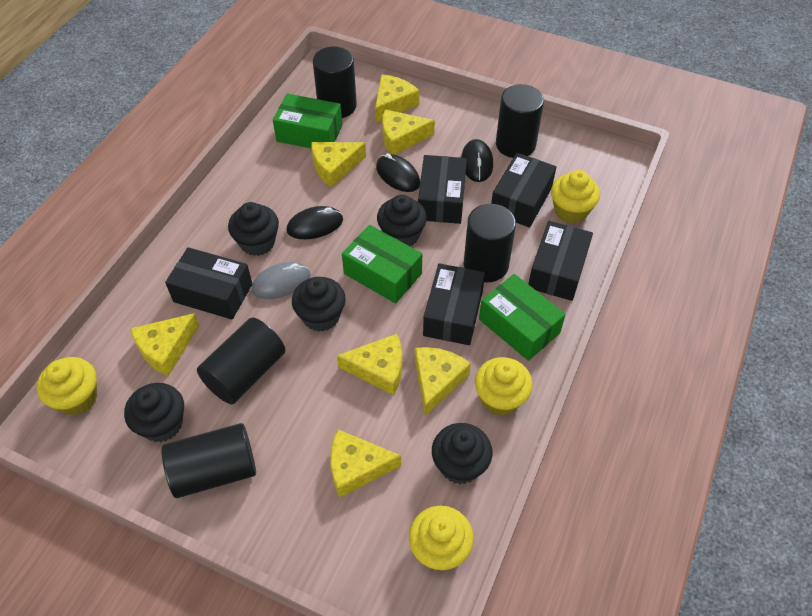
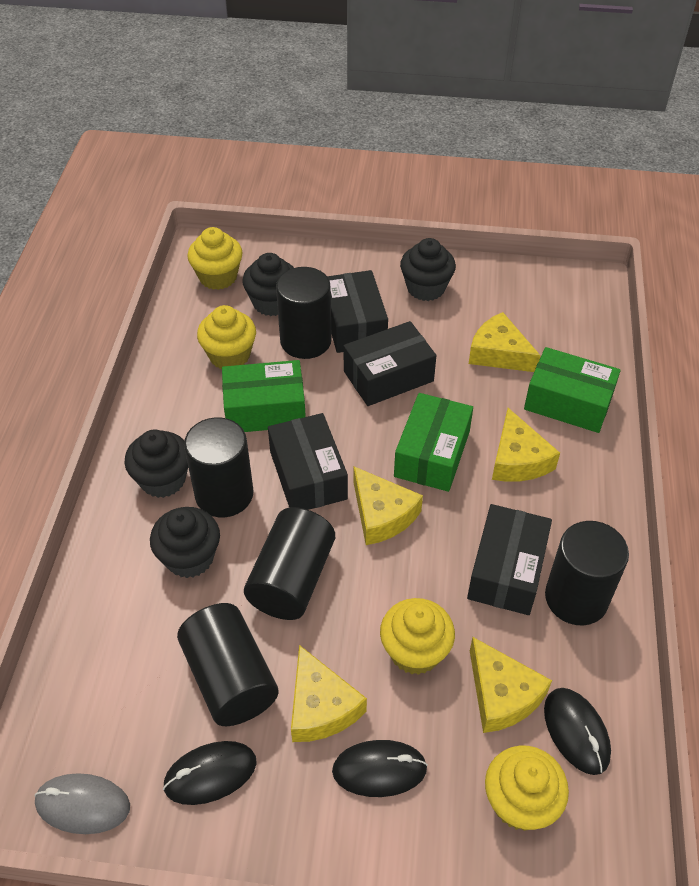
black box: 5 -> 4
black cupcake: 5 -> 4
yellow cheese: 7 -> 5

